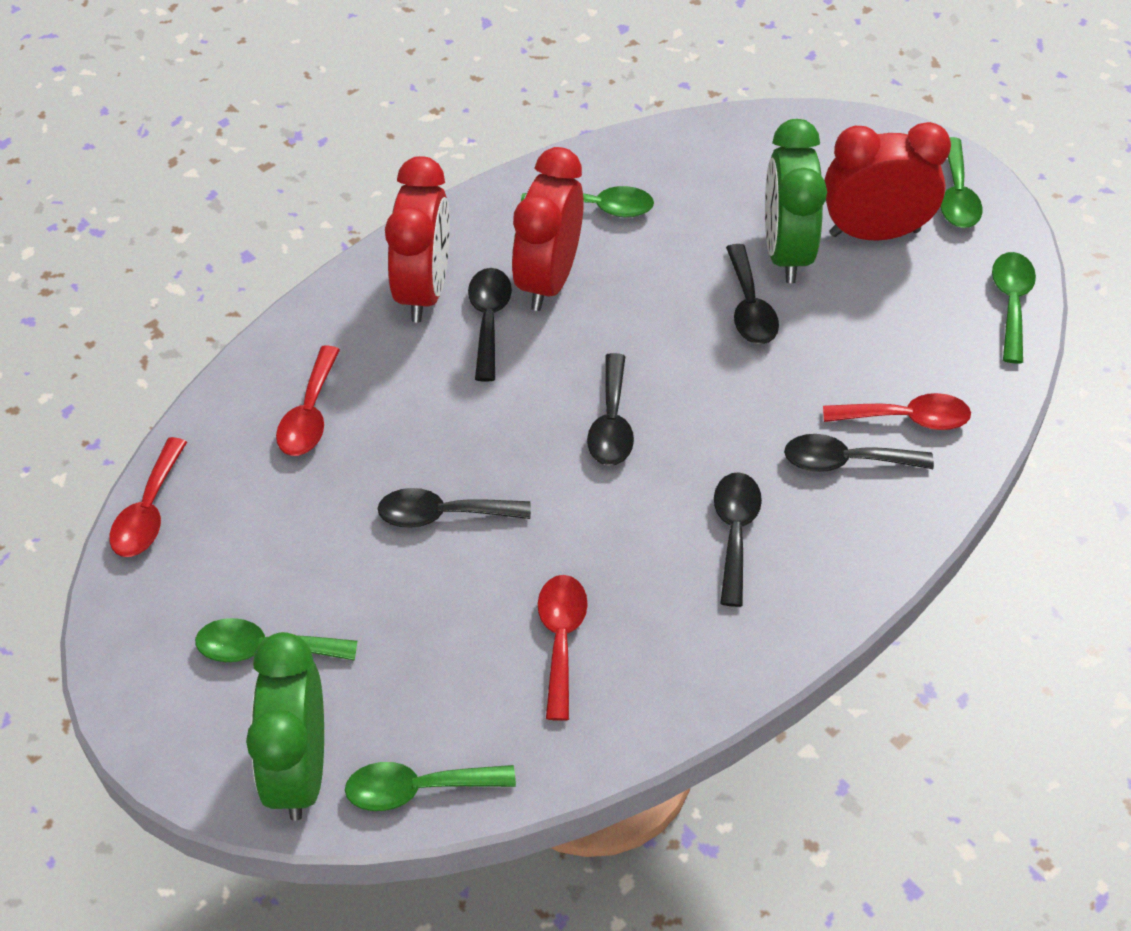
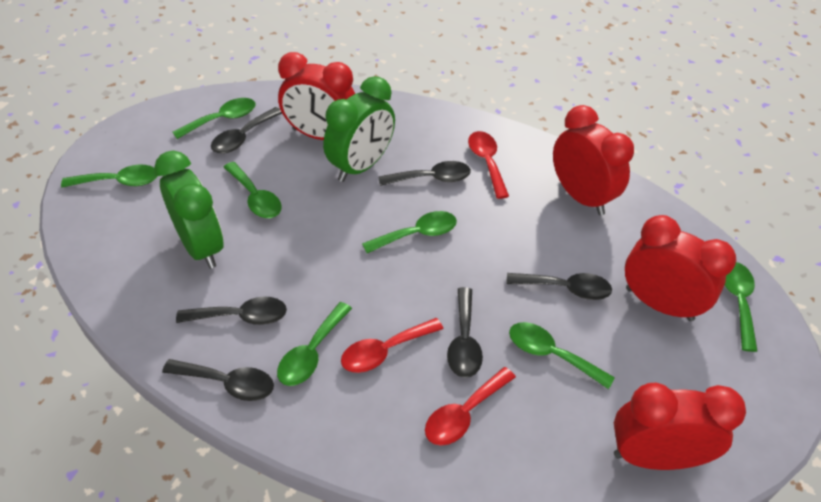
green spoon: 5 -> 7
red clock: 3 -> 4
red spoon: 4 -> 3

